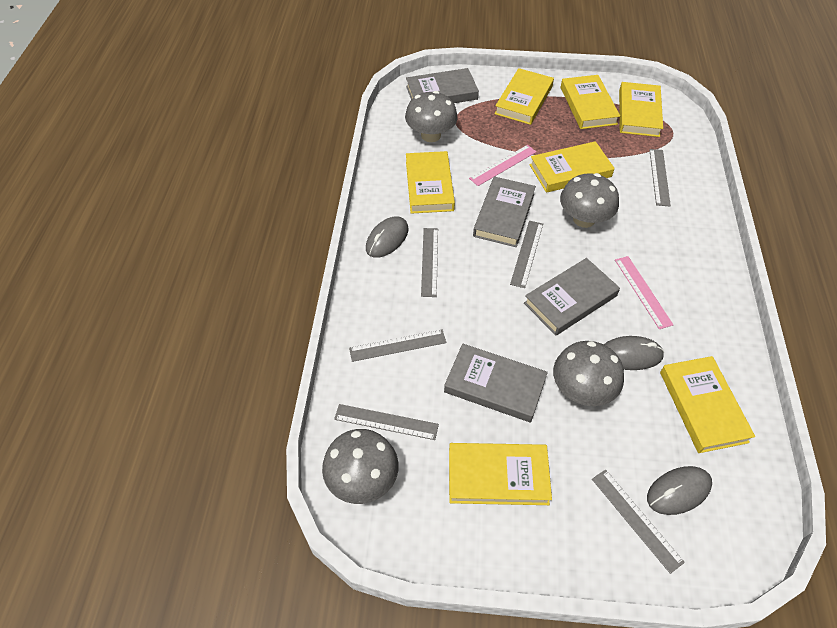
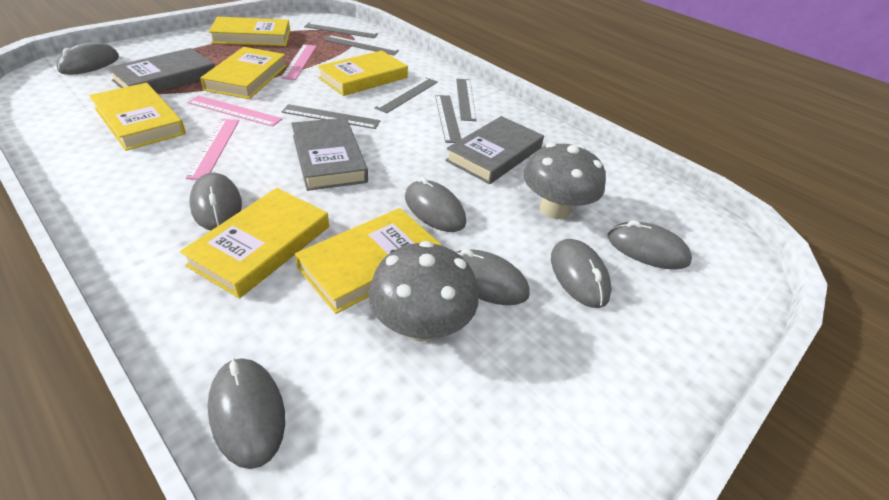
grey book: 4 -> 3
grey mouse: 3 -> 7
grey mushroom: 4 -> 2
pink ruler: 2 -> 3
yellow book: 7 -> 6

